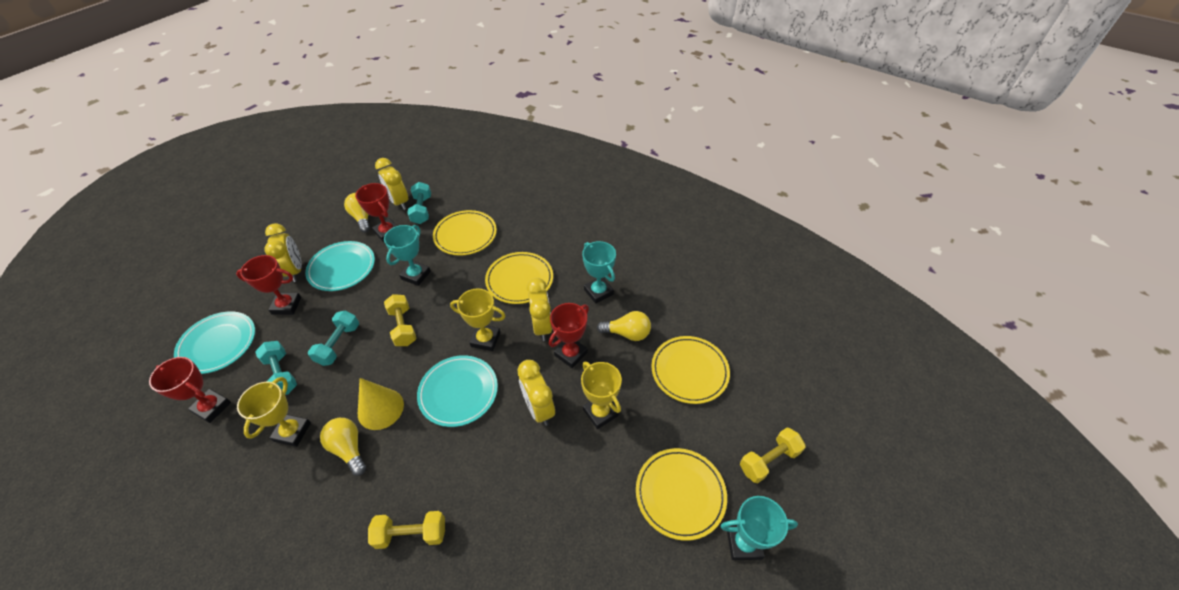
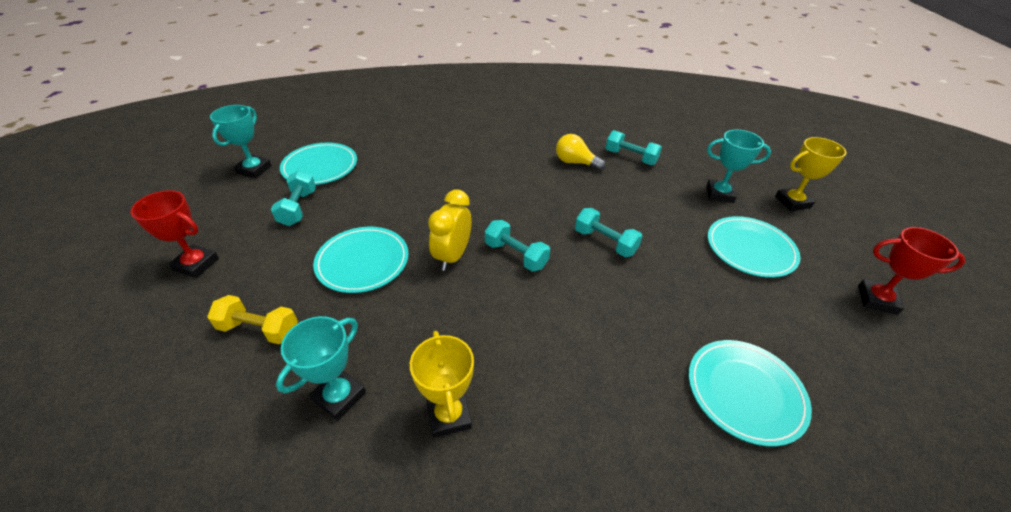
red trophy: 4 -> 2
turquoise dumbbell: 3 -> 4
turquoise plate: 3 -> 4
yellow clock: 4 -> 1
yellow cone: 1 -> 0
yellow dumbbell: 3 -> 1
yellow light bulb: 3 -> 1
yellow plate: 4 -> 0
yellow trophy: 3 -> 2

